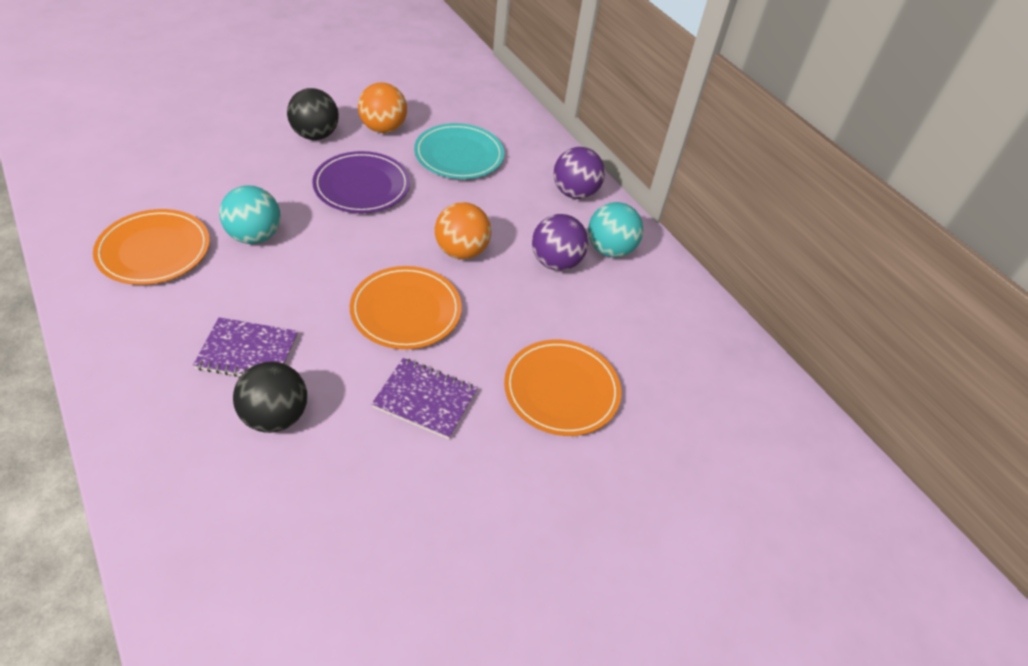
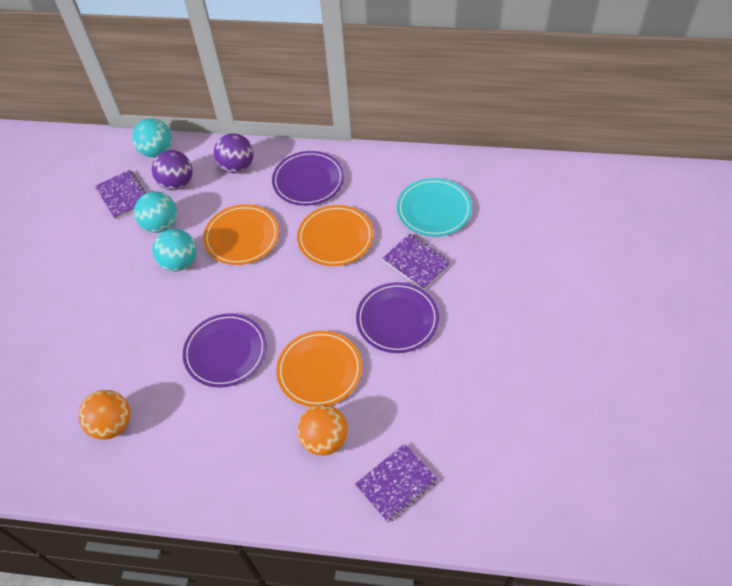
black ball: 2 -> 0
purple notebook: 2 -> 3
purple plate: 1 -> 3
turquoise ball: 2 -> 3

